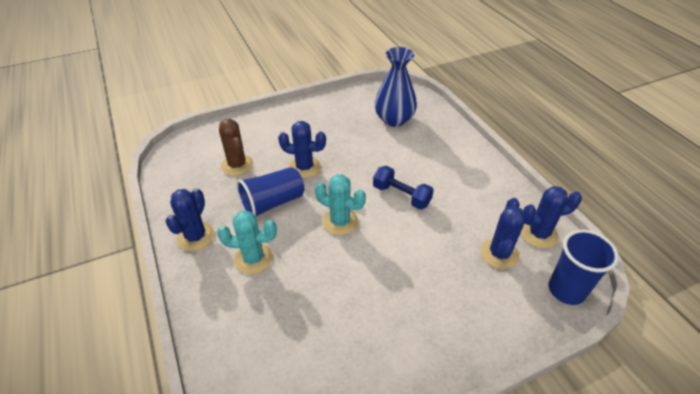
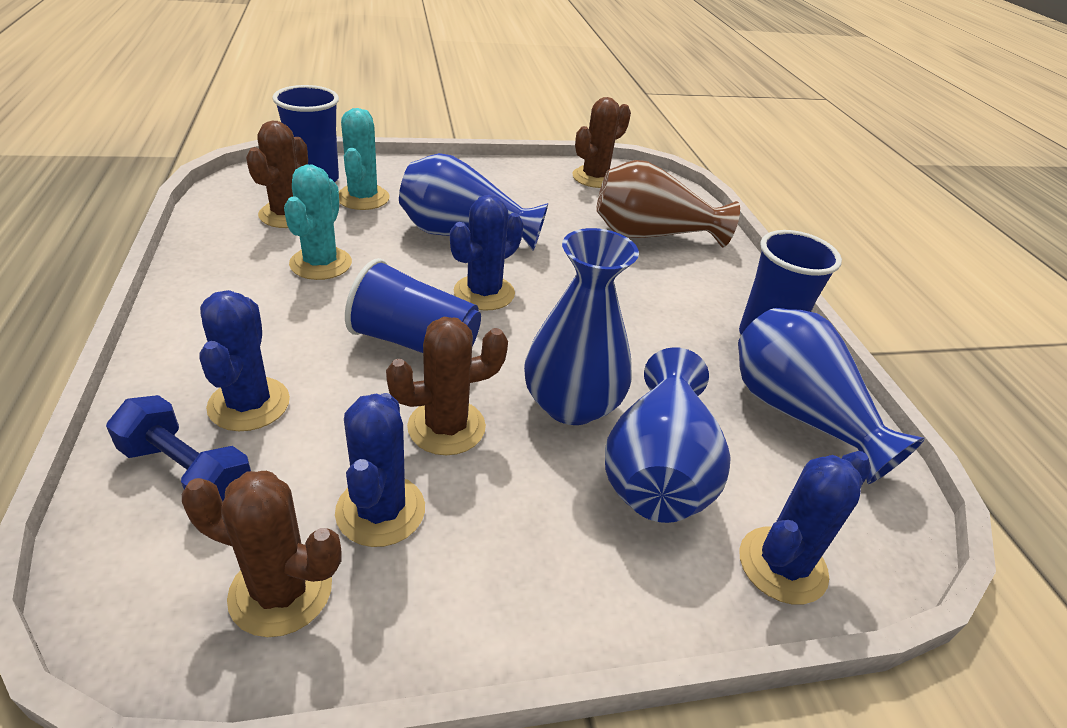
blue cup: 2 -> 3
blue vase: 1 -> 4
brown cactus: 1 -> 4
brown vase: 0 -> 1

